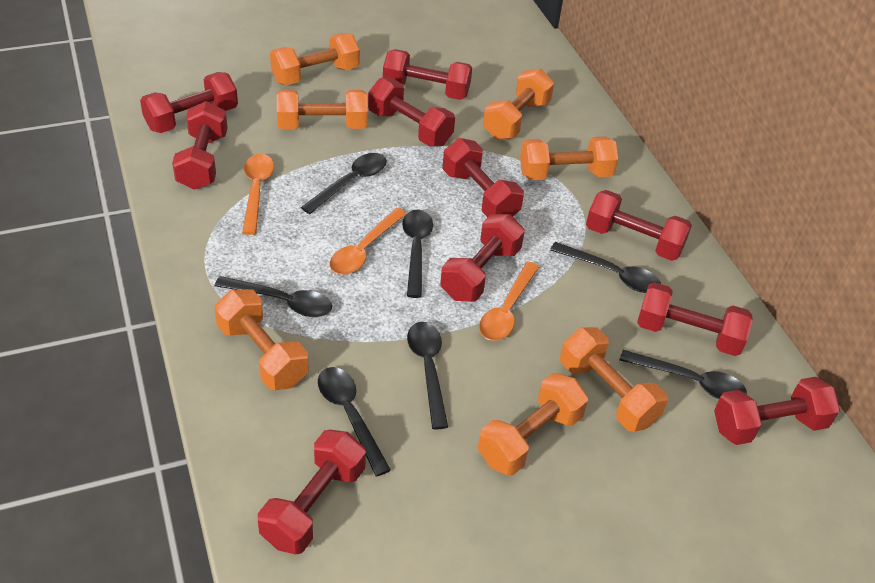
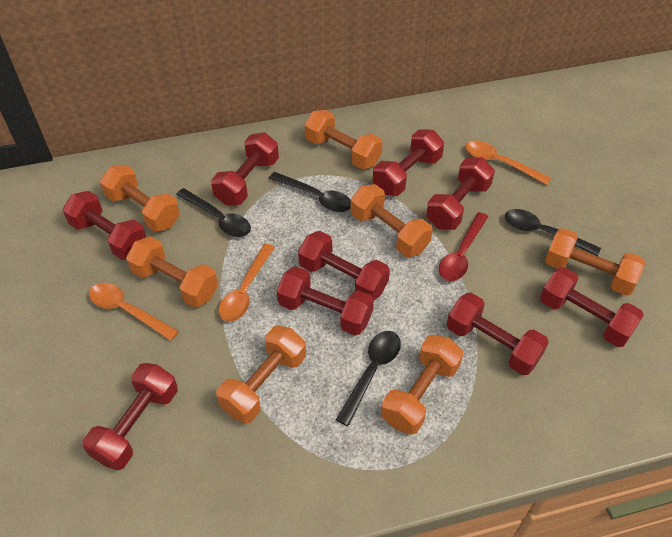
black spoon: 7 -> 4
red dumbbell: 10 -> 9
red spoon: 0 -> 1

